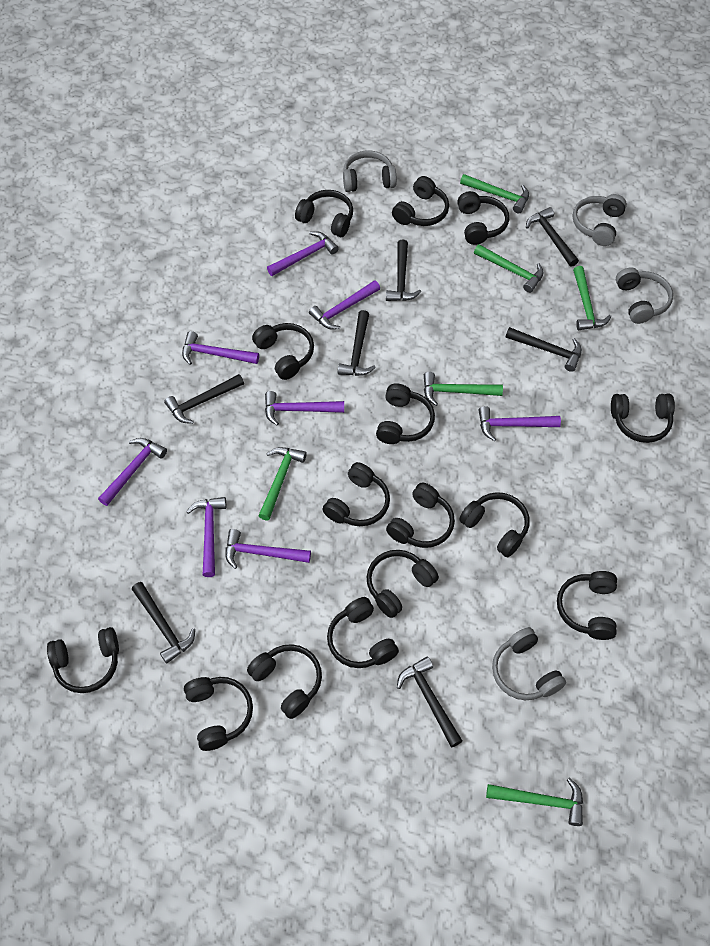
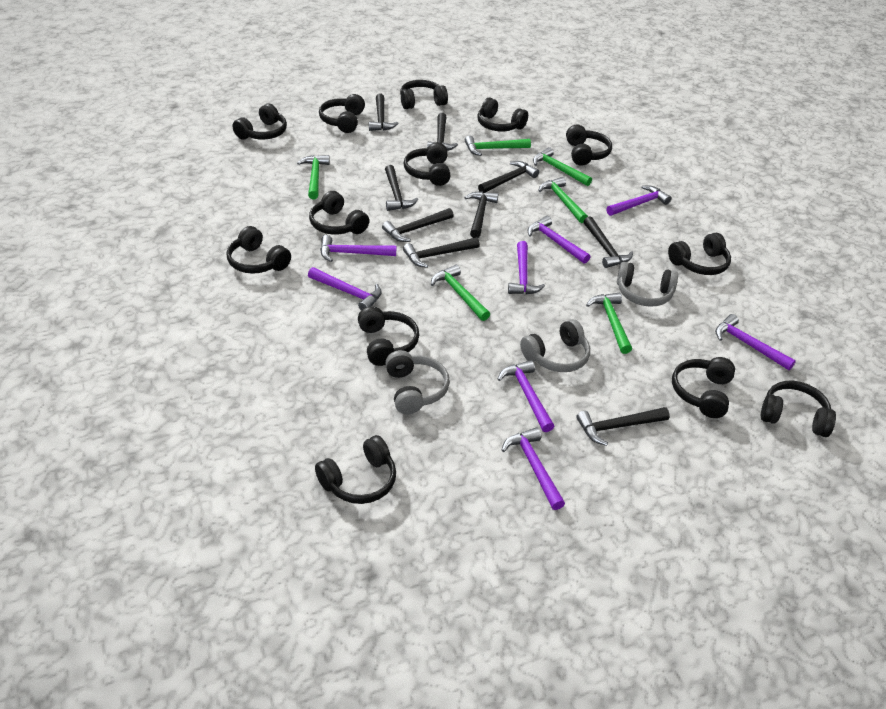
black hammer: 7 -> 9
black headphones: 15 -> 13
grey headphones: 4 -> 3

